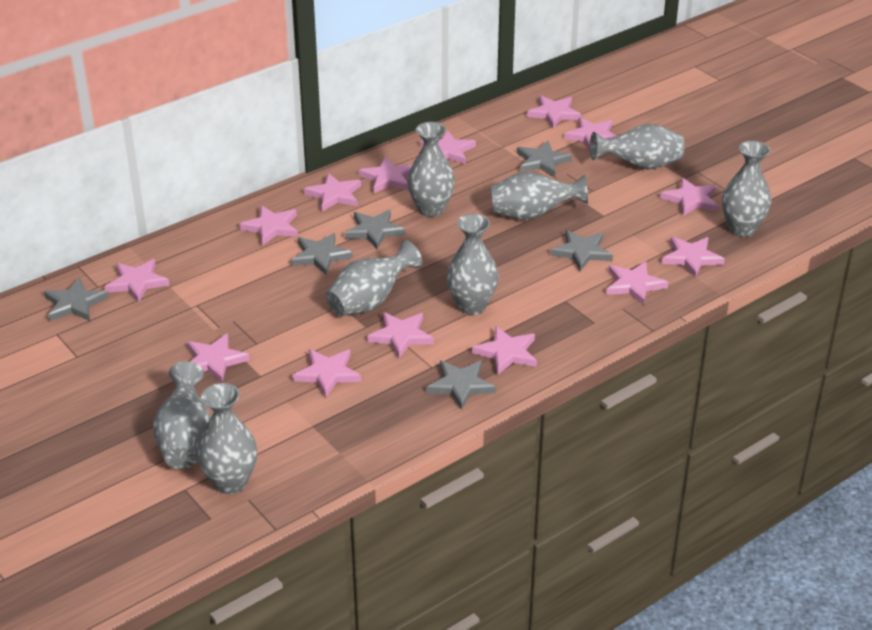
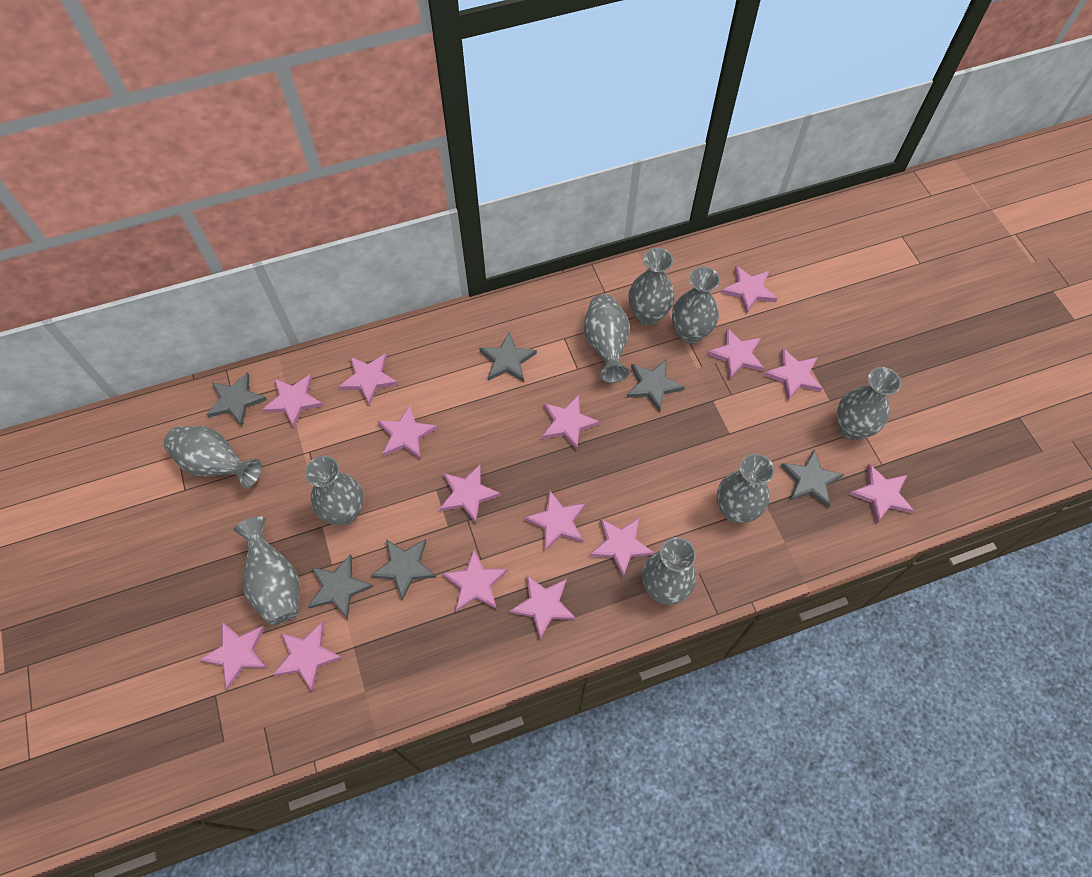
grey vase: 8 -> 9
pink star: 14 -> 15

